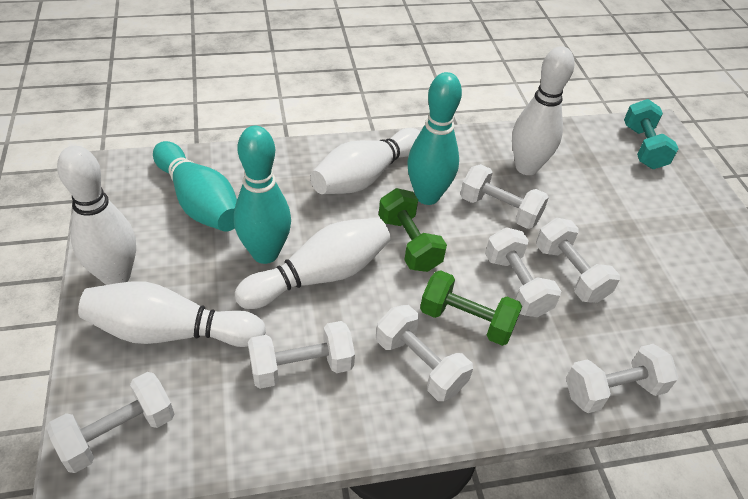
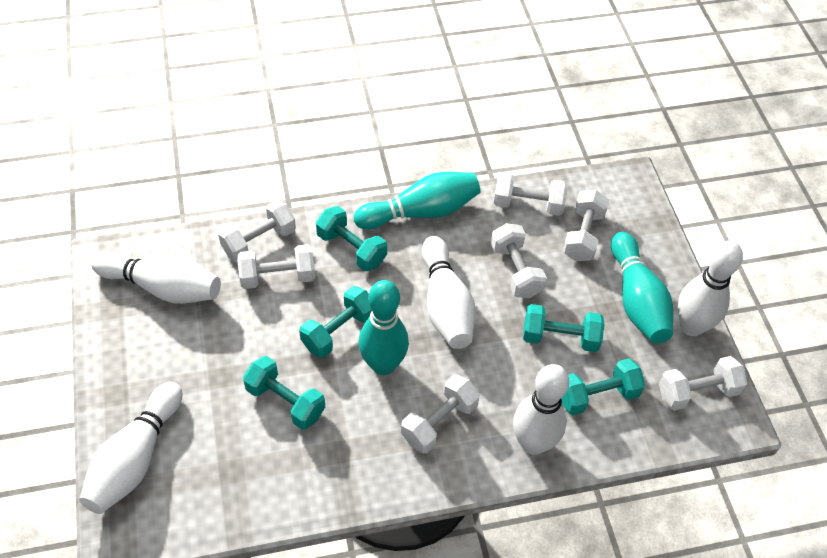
green dumbbell: 2 -> 0
turquoise dumbbell: 1 -> 5

